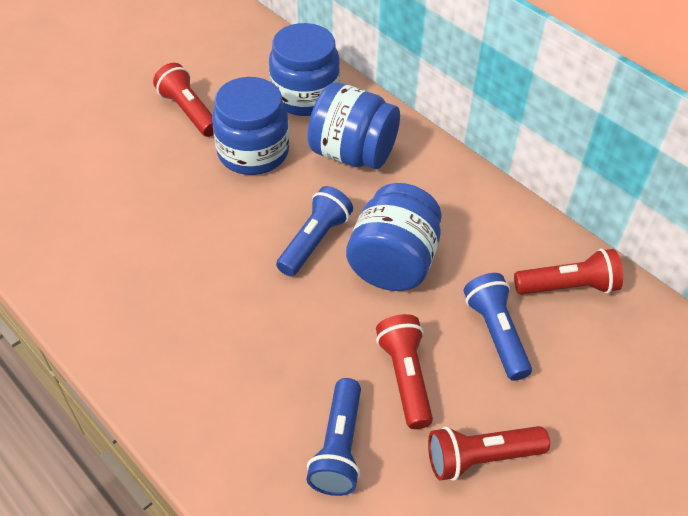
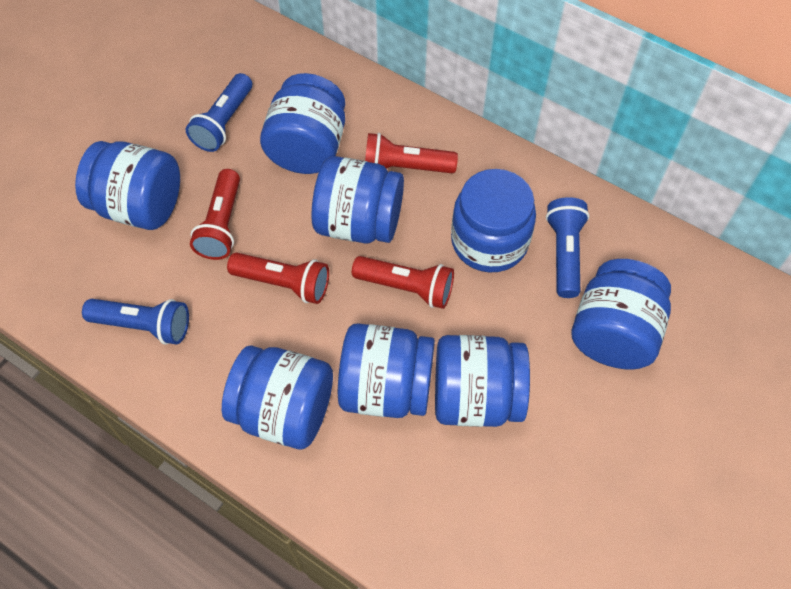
blue jar: 4 -> 8

